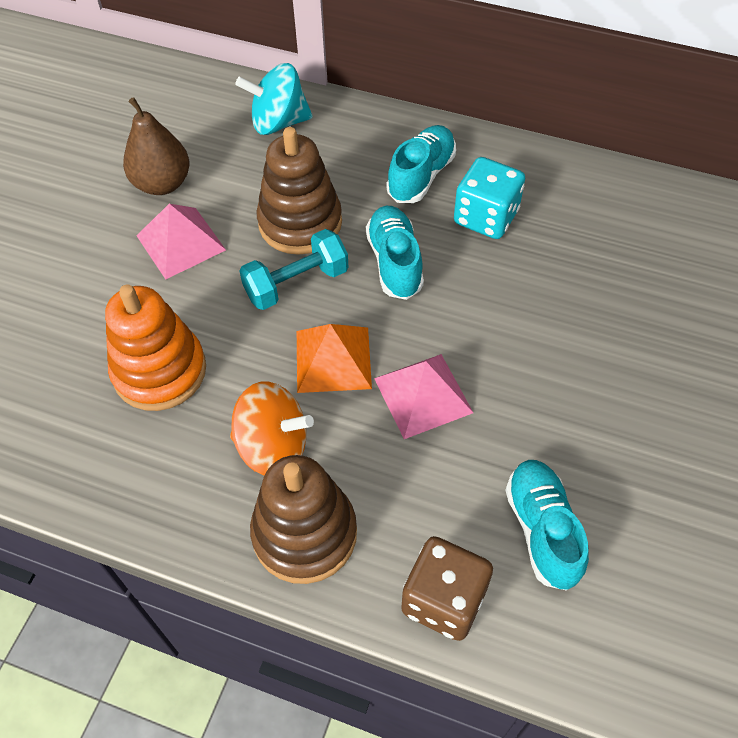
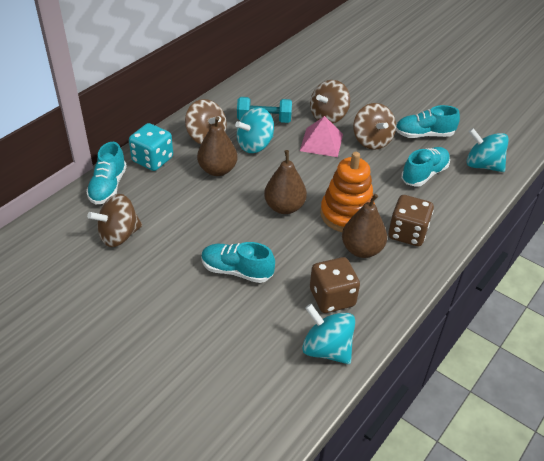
brown dice: 1 -> 2
brown pear: 1 -> 3
brown spinning top: 0 -> 4
brown stacking toy: 2 -> 0
orange pyramid: 1 -> 0
orange spinning top: 1 -> 0
pink pyramid: 2 -> 1
turquoise shoe: 3 -> 4
turquoise spinning top: 1 -> 3

